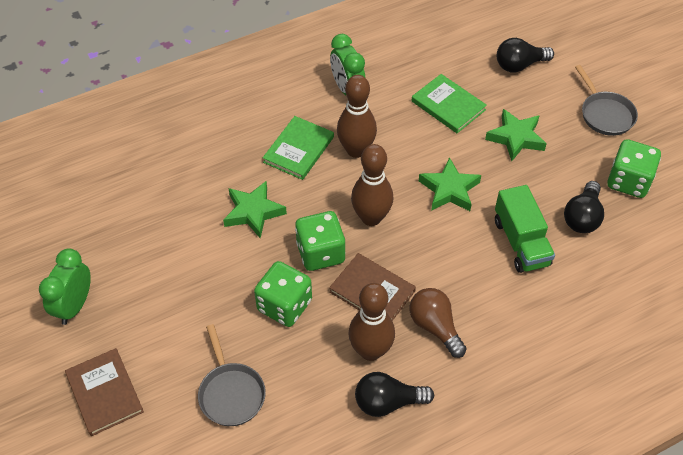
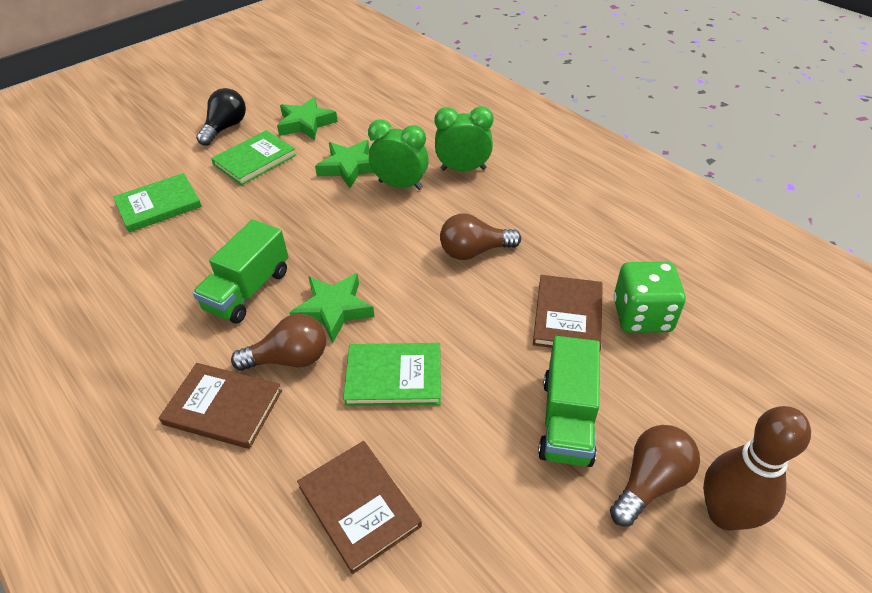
black light bulb: 3 -> 1
brown book: 2 -> 3
brown bowling pin: 3 -> 1
brown light bulb: 1 -> 3
green book: 2 -> 3
green dice: 3 -> 1
green truck: 1 -> 2
grey pan: 2 -> 0

